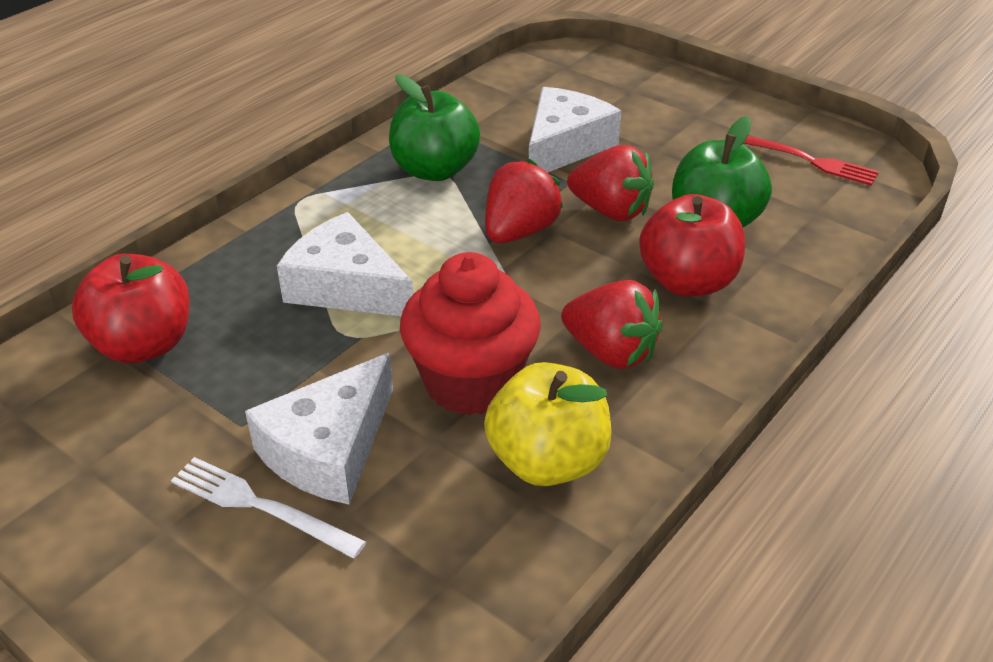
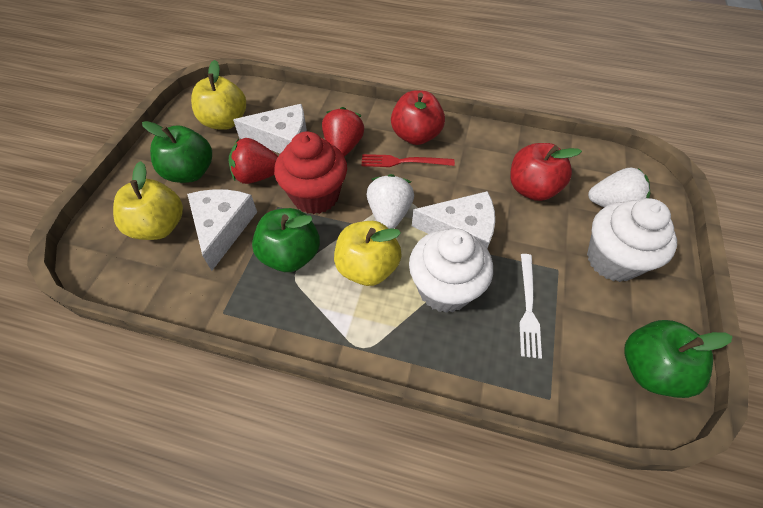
green apple: 2 -> 3
red strawberry: 3 -> 2
white cupcake: 0 -> 2
white strawberry: 0 -> 2
yellow apple: 1 -> 3

